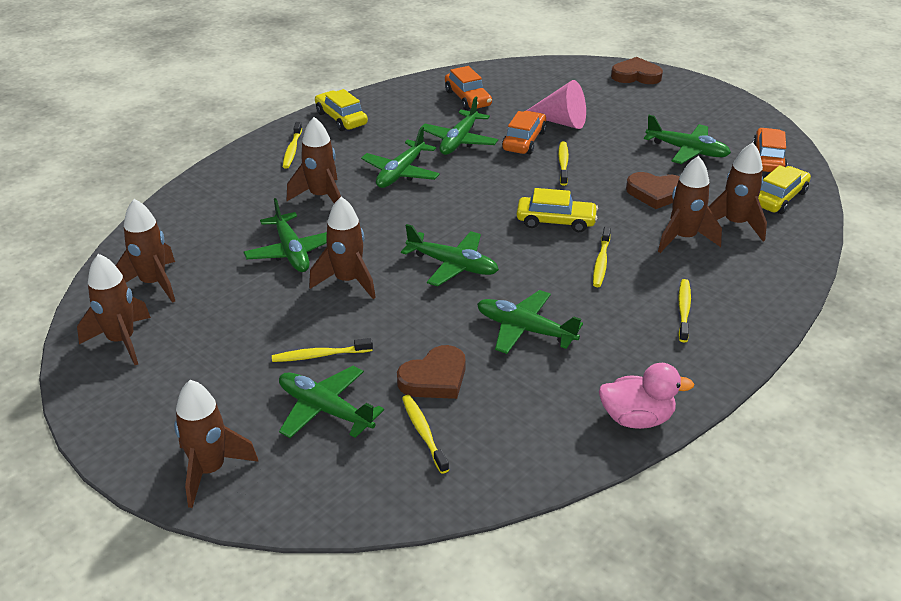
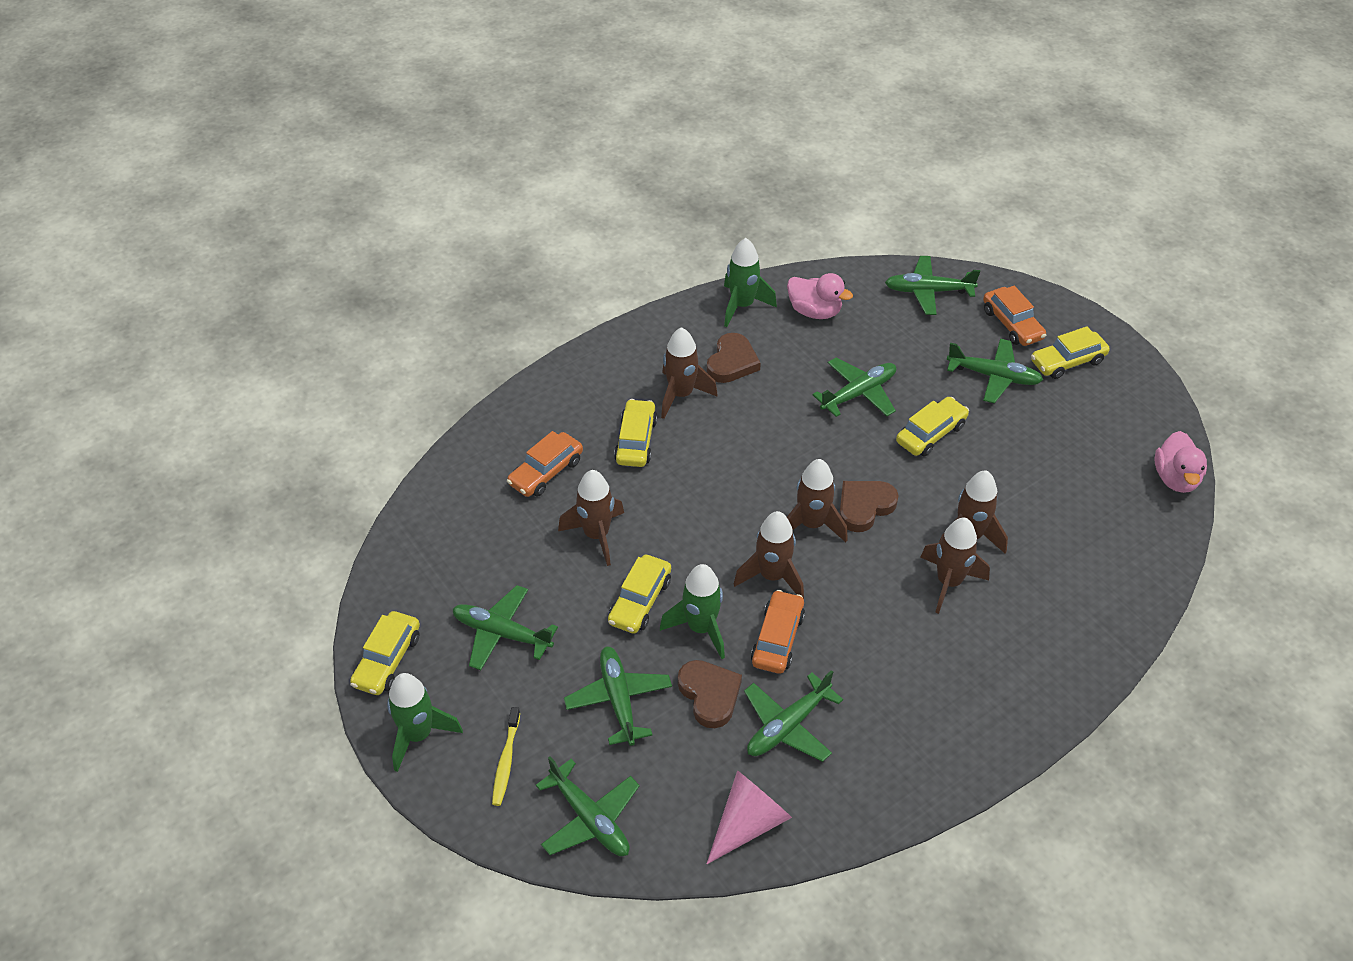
brown rocket: 7 -> 6
green rocket: 0 -> 3
pink duck: 1 -> 2
yellow car: 3 -> 5
yellow toothbrush: 6 -> 1

